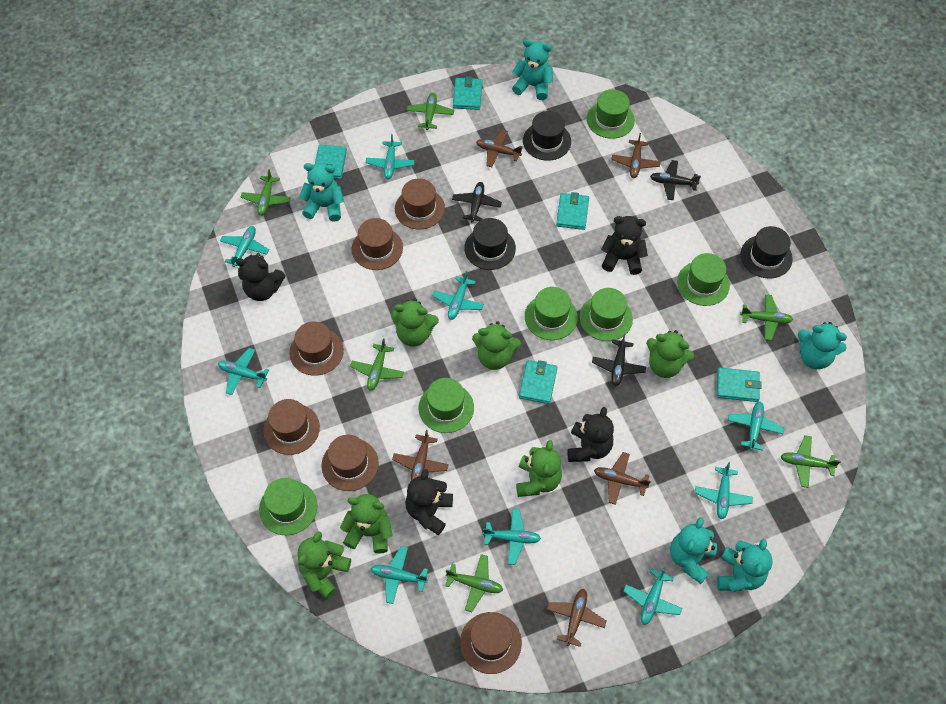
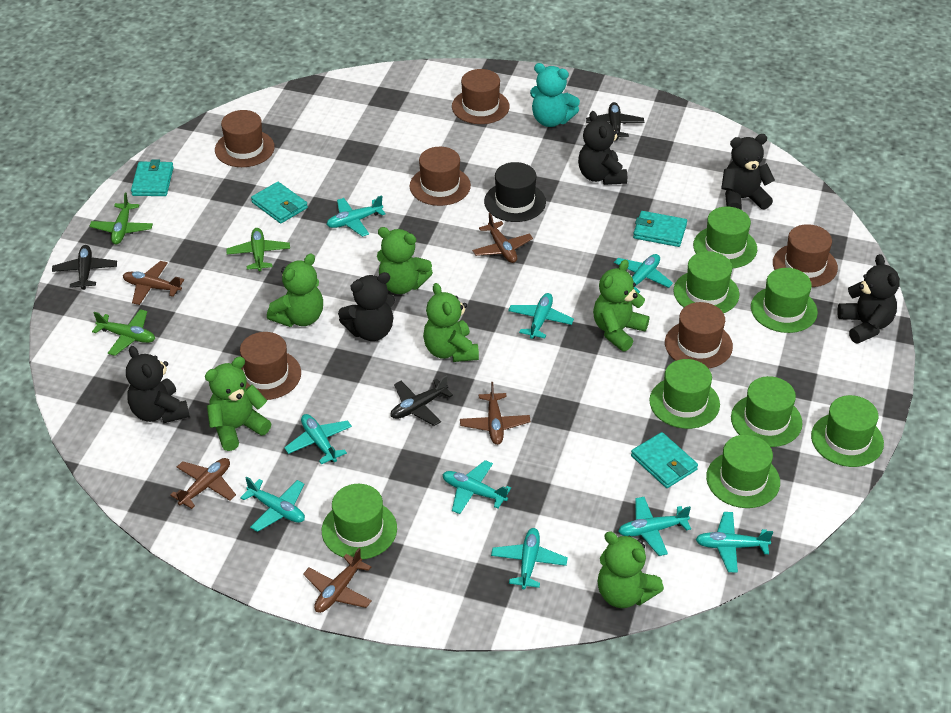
black hat: 3 -> 1
black teddy bear: 4 -> 5
green hat: 6 -> 8
green plane: 6 -> 3
turquoise teddy bear: 5 -> 1
turquoise wallet: 5 -> 4

